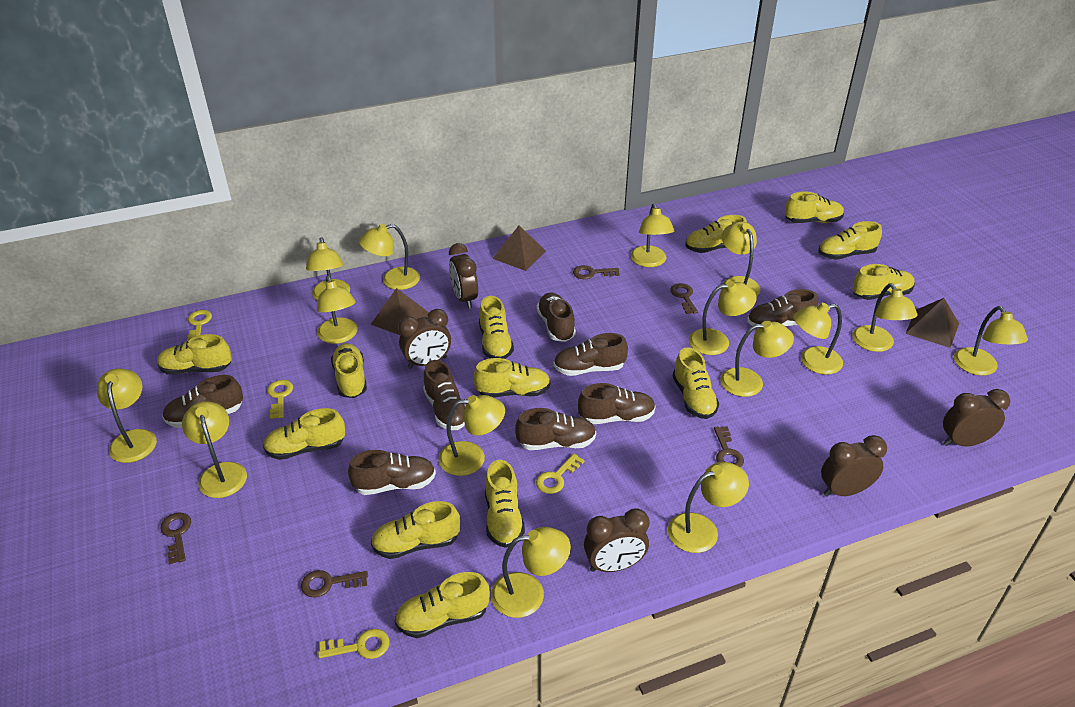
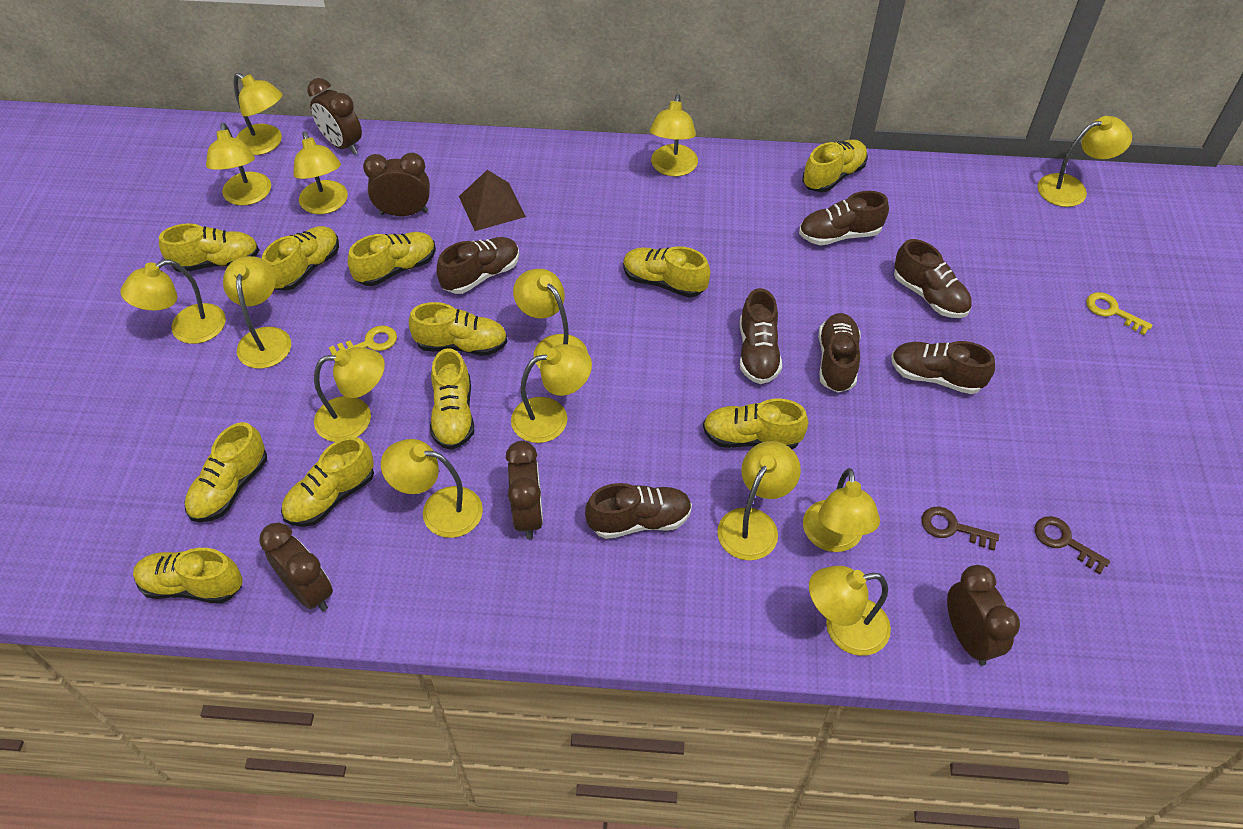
brown key: 5 -> 2
brown pyramid: 3 -> 1
brown shoe: 8 -> 7
yellow key: 4 -> 2
yellow lamp: 15 -> 14
yellow shoe: 13 -> 11

